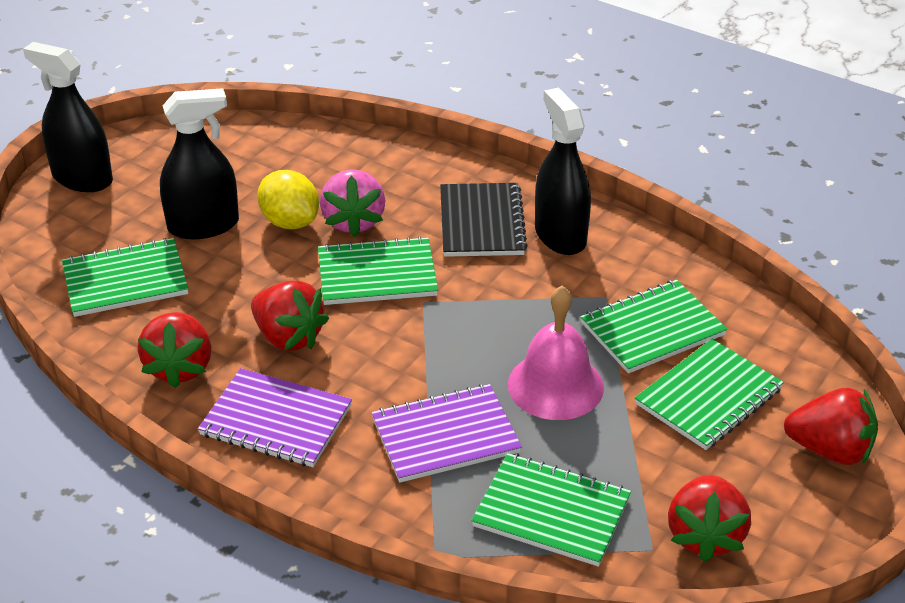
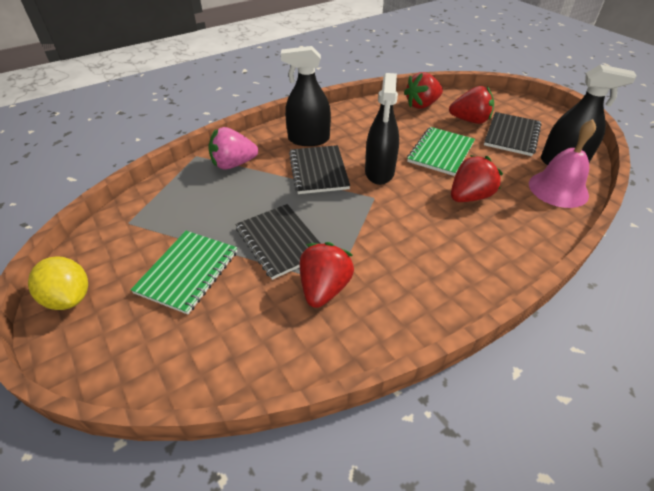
black notebook: 1 -> 3
green notebook: 5 -> 2
purple notebook: 2 -> 0

